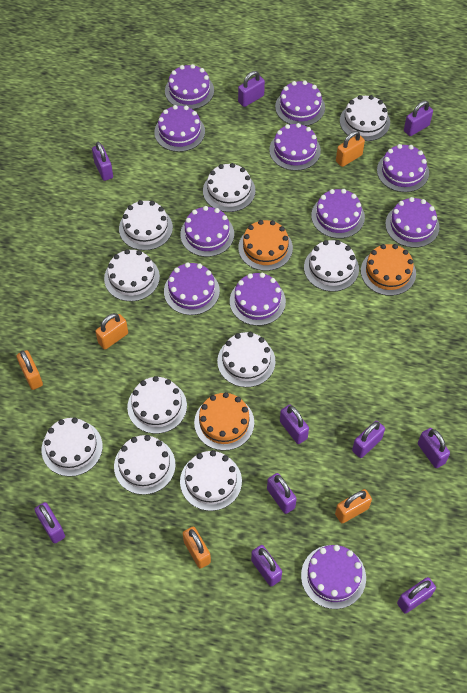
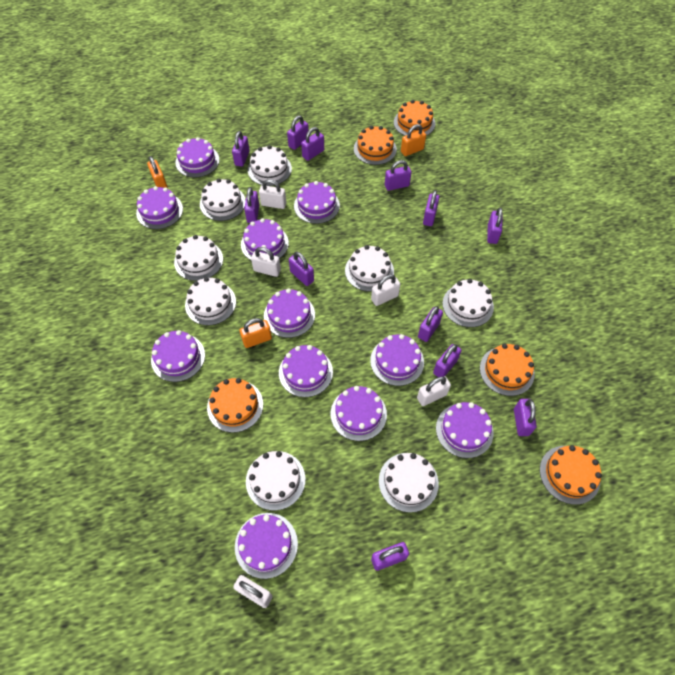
orange cake: 3 -> 5
orange padlock: 5 -> 3
purple padlock: 10 -> 12
white cake: 10 -> 8
white padlock: 0 -> 5

